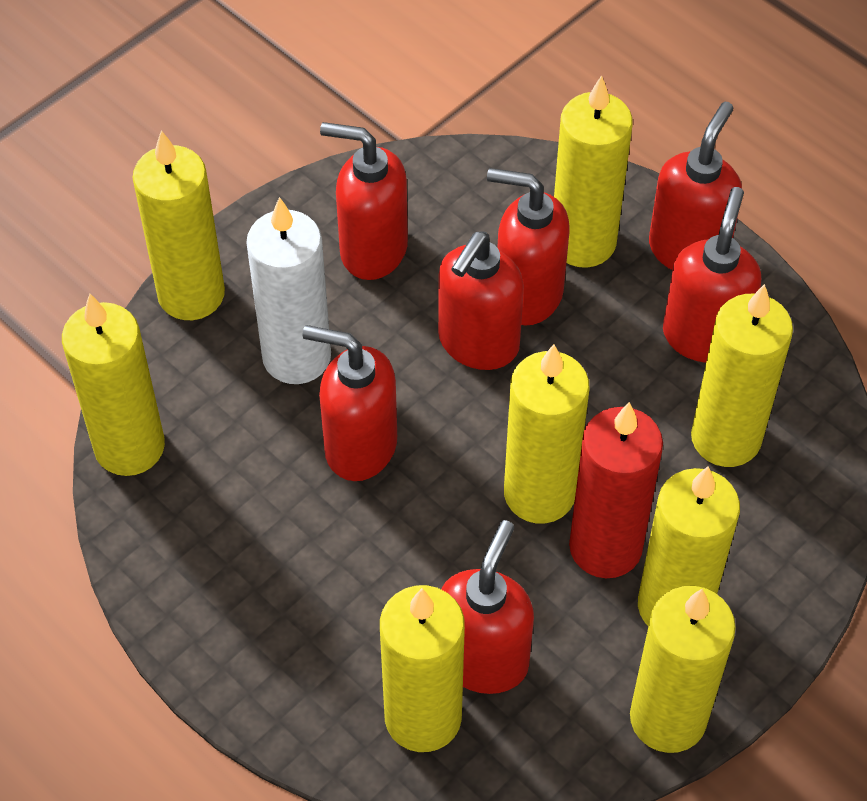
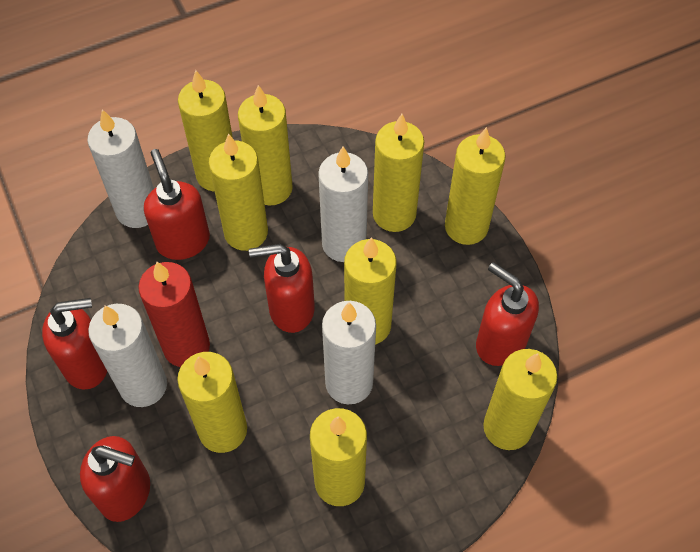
red soap dispenser: 7 -> 5
white candle: 1 -> 4
yellow candle: 8 -> 9

